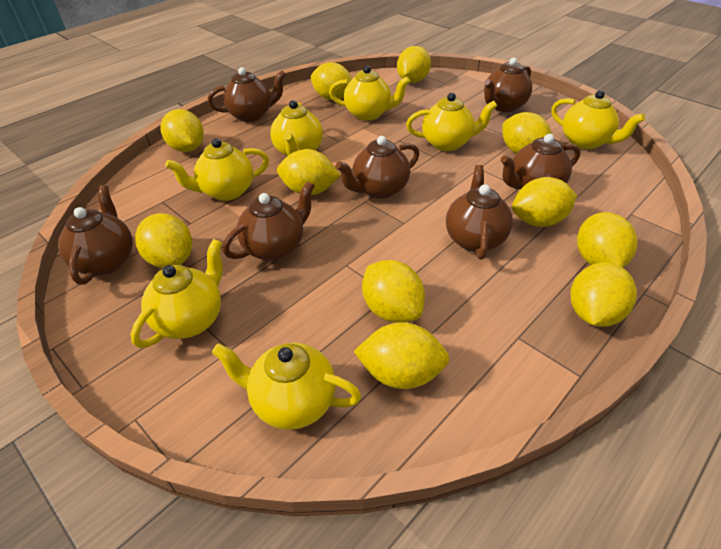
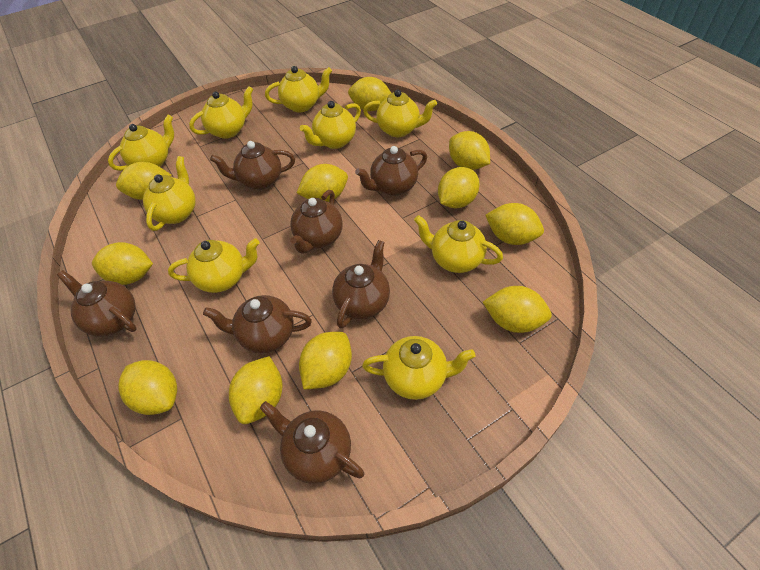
yellow teapot: 7 -> 9

